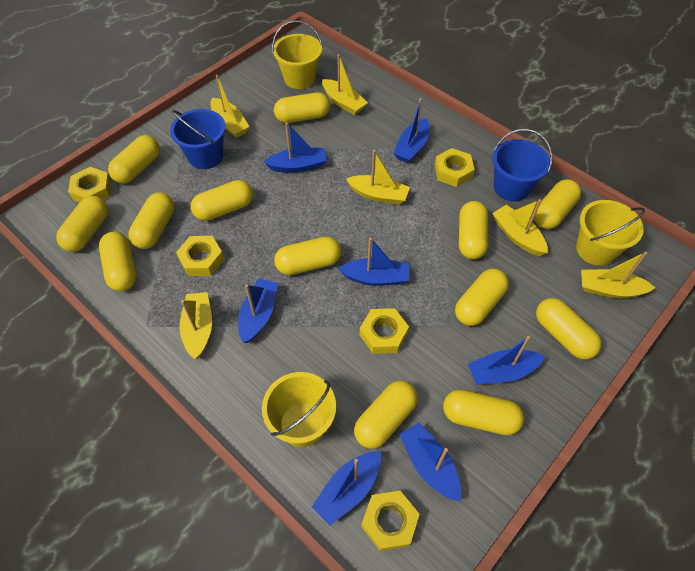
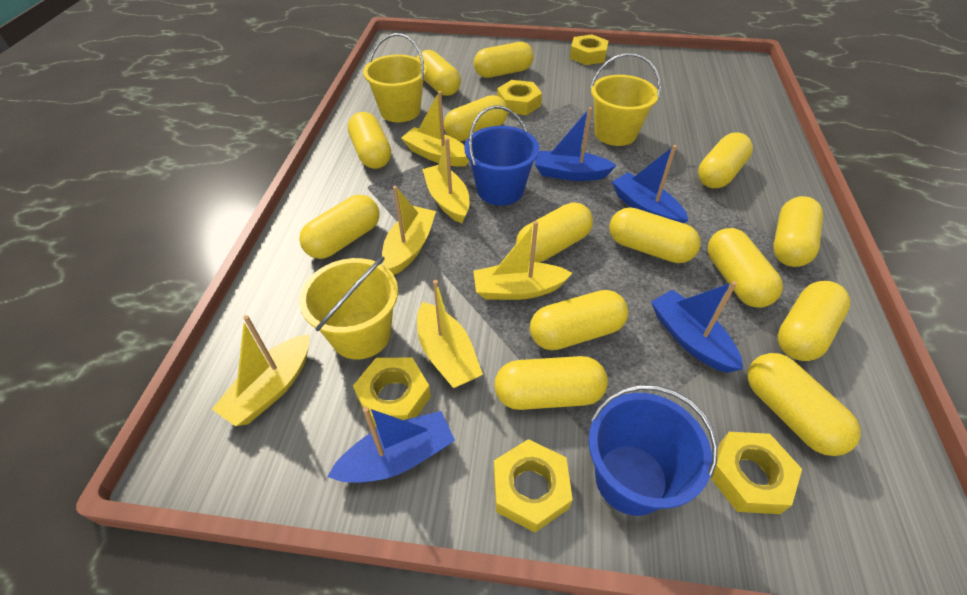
blue boat: 7 -> 4
yellow capsule: 13 -> 14

